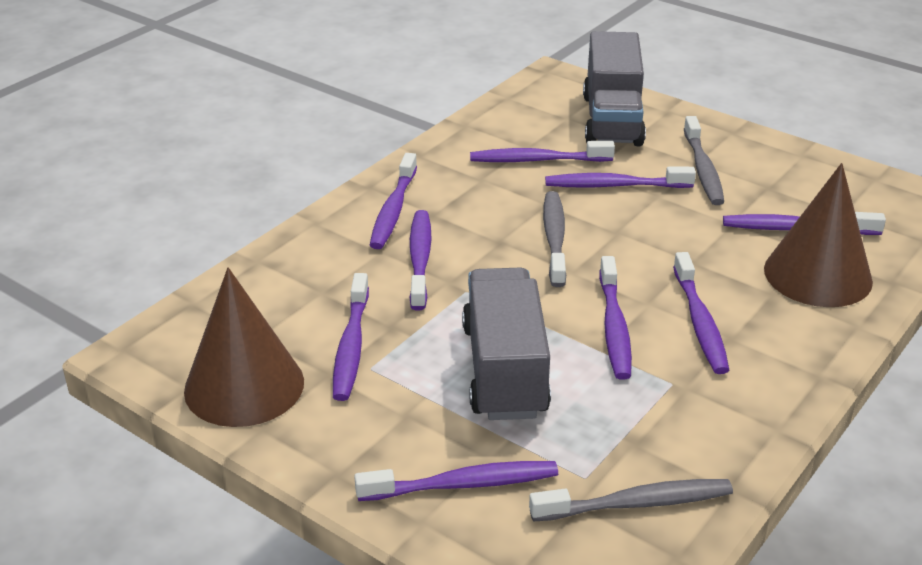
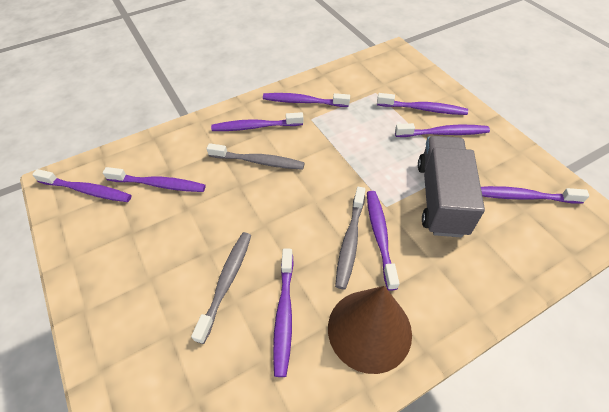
brown cone: 2 -> 1
grey truck: 2 -> 1

